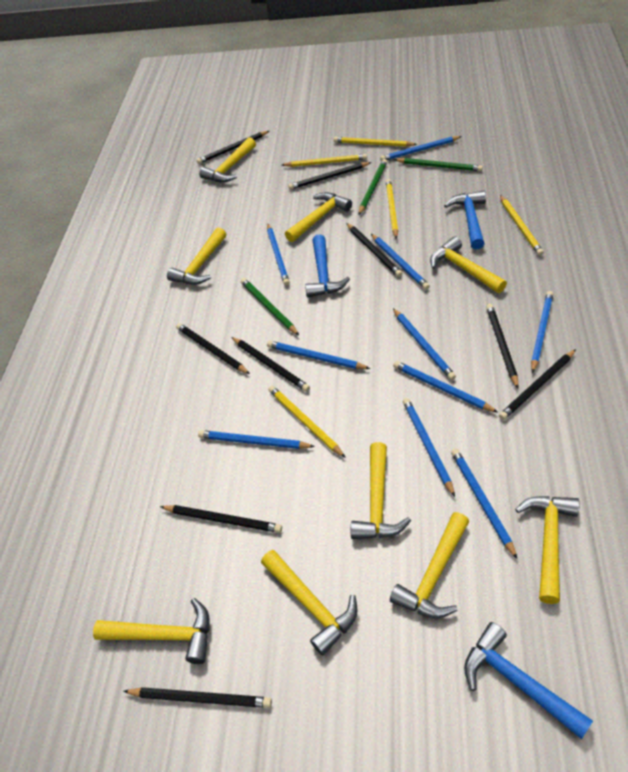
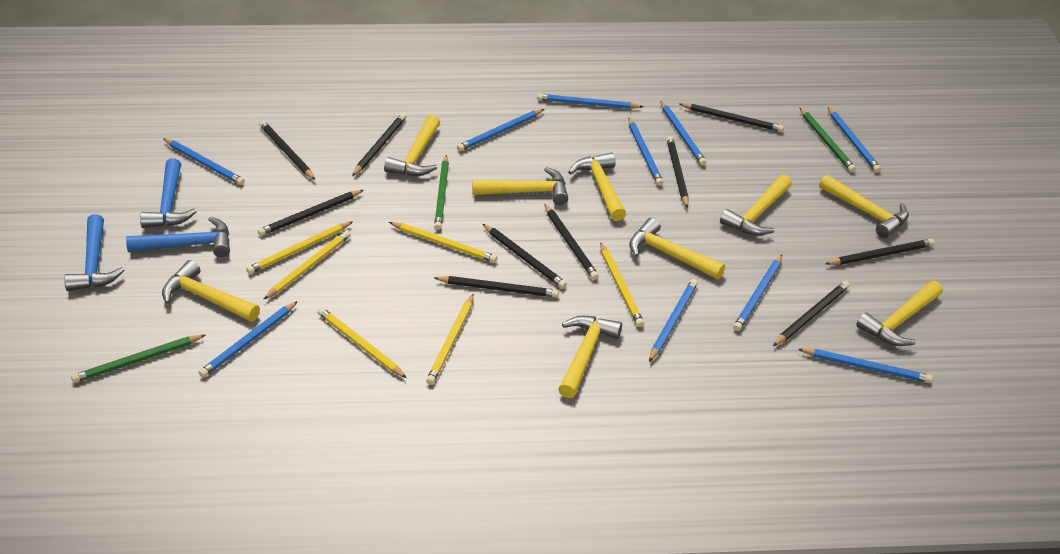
black pencil: 9 -> 10
yellow pencil: 5 -> 6

